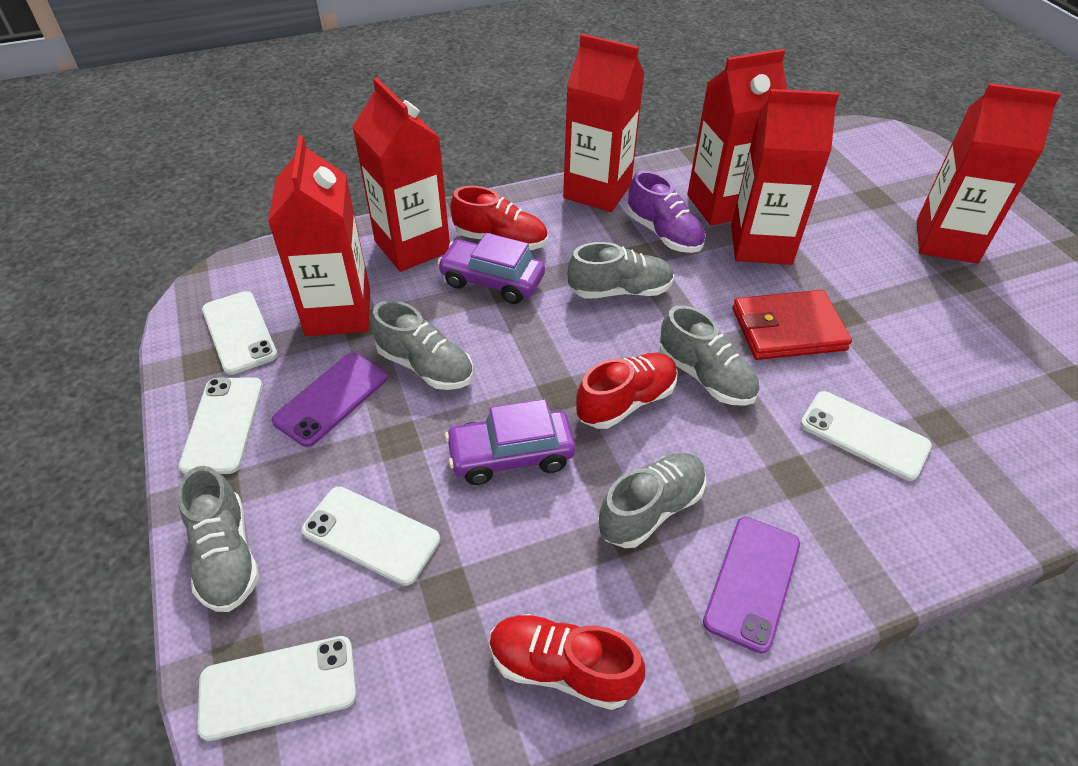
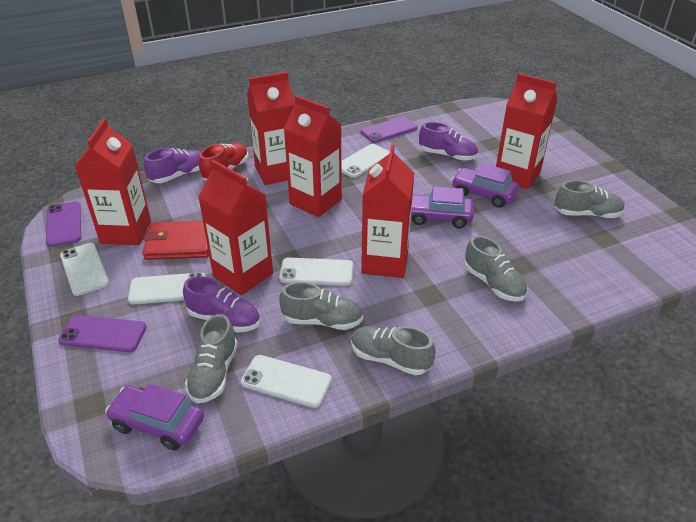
purple car: 2 -> 3
purple phone: 2 -> 3
purple shoe: 1 -> 3
red shoe: 3 -> 1

